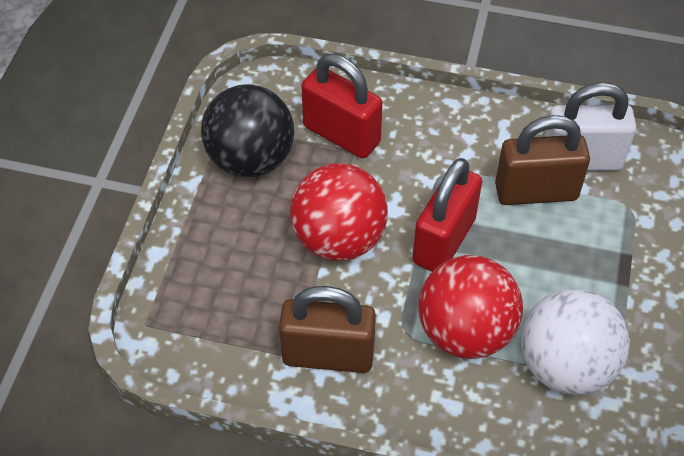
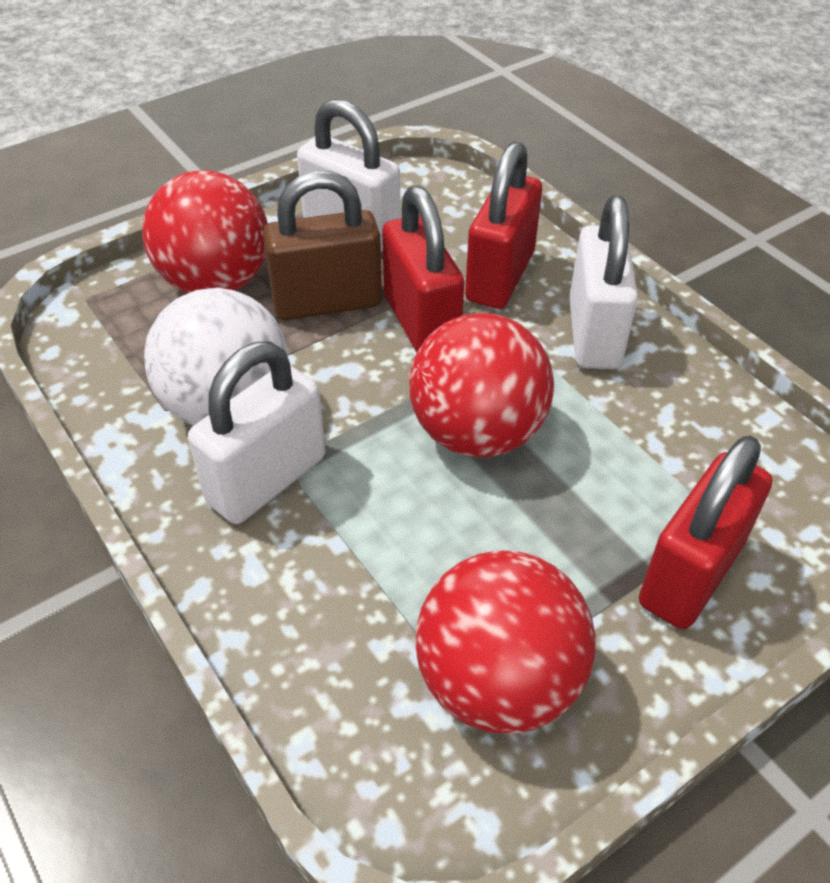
black ball: 1 -> 0
brown padlock: 2 -> 1
red ball: 2 -> 3
red padlock: 2 -> 3
white padlock: 1 -> 3

